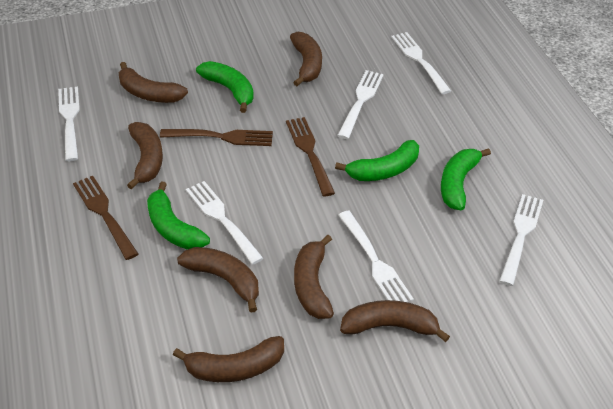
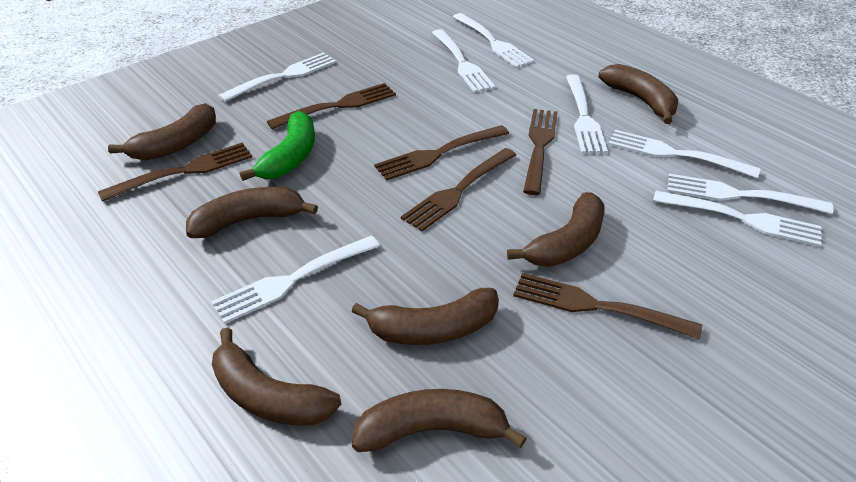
brown fork: 3 -> 6
green banana: 4 -> 1
white fork: 6 -> 8

